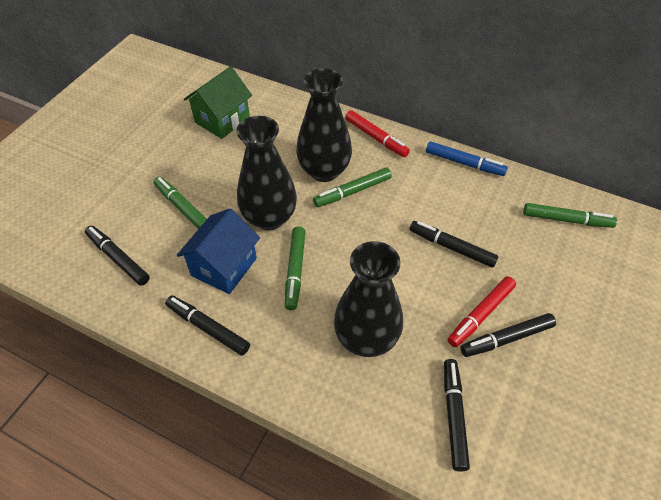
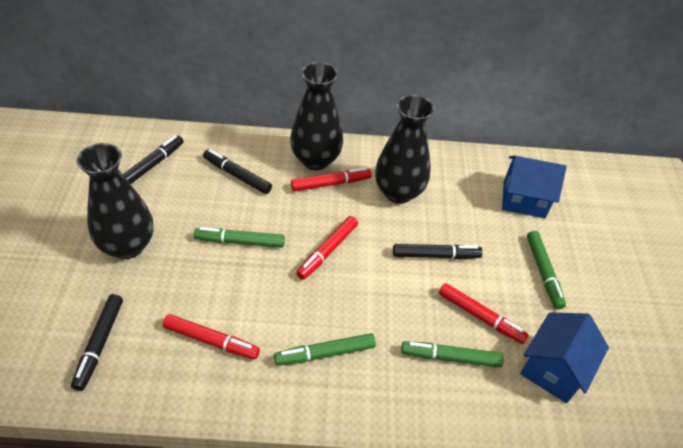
black marker: 5 -> 4
blue house: 1 -> 2
blue marker: 1 -> 0
green house: 1 -> 0
red marker: 2 -> 4

